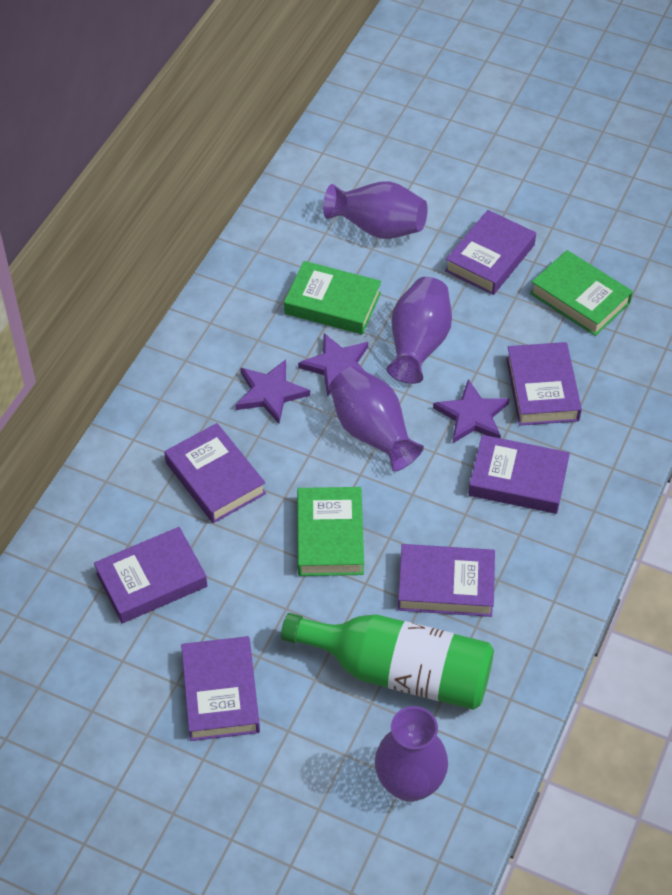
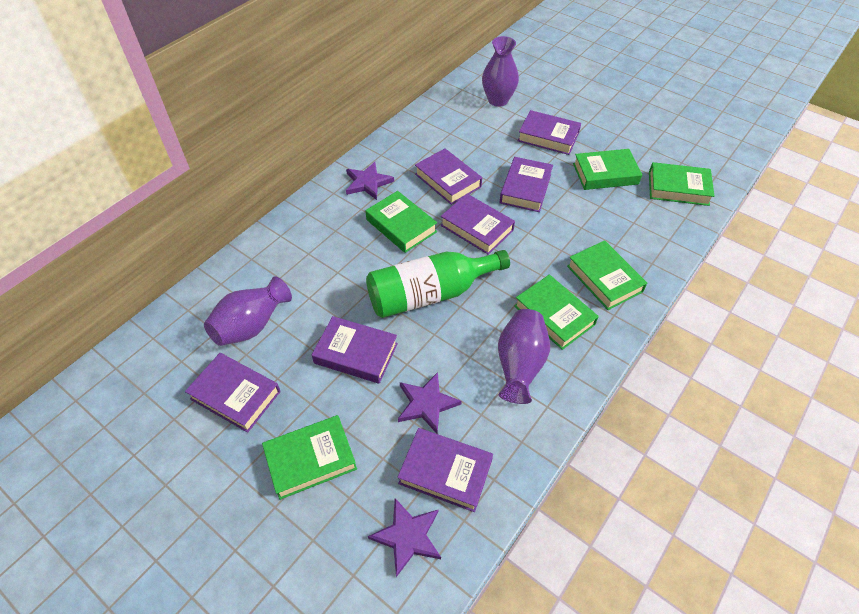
green book: 3 -> 6
purple vase: 4 -> 3

